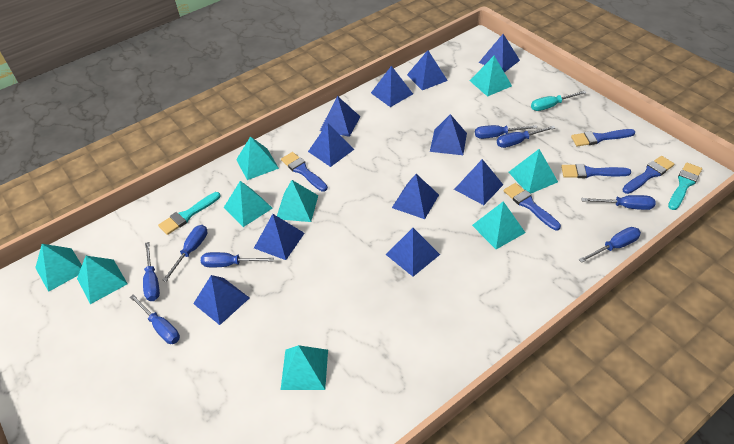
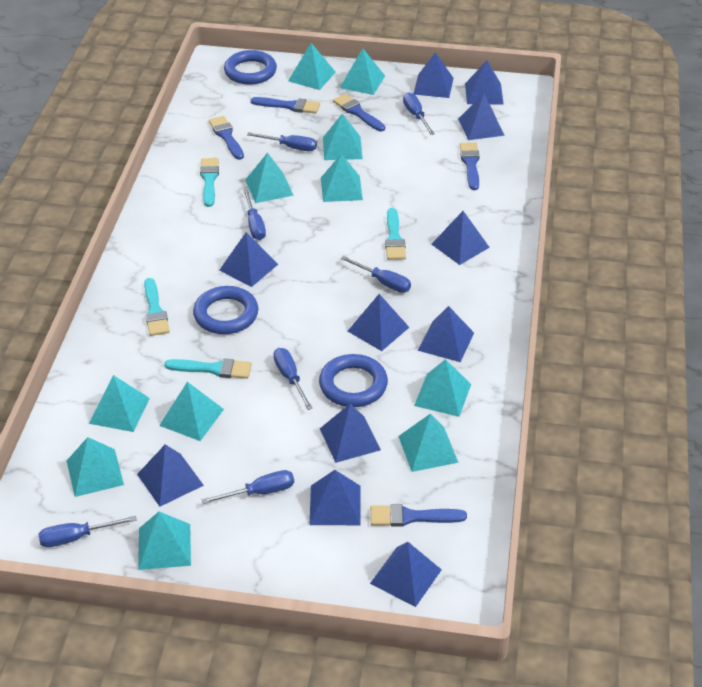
blue ring: 0 -> 3
blue screwdriver: 8 -> 7
turquoise brush: 2 -> 4
turquoise pyramid: 9 -> 11
turquoise screwdriver: 1 -> 0

